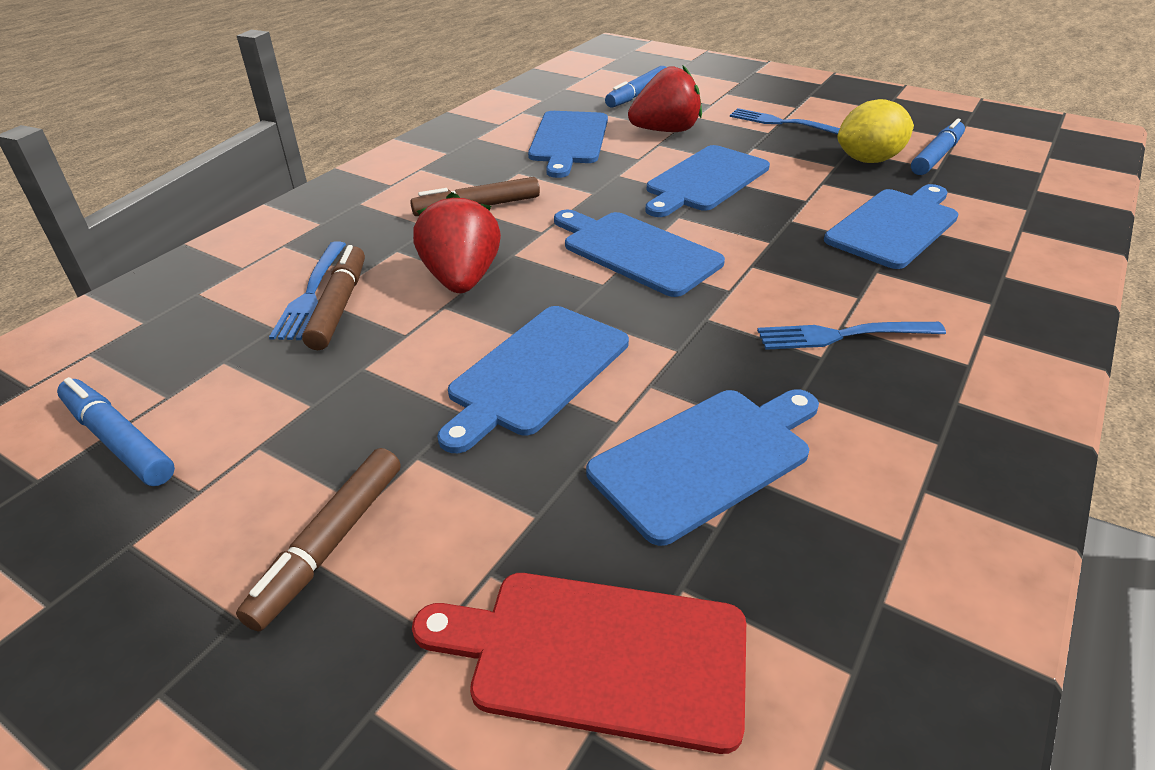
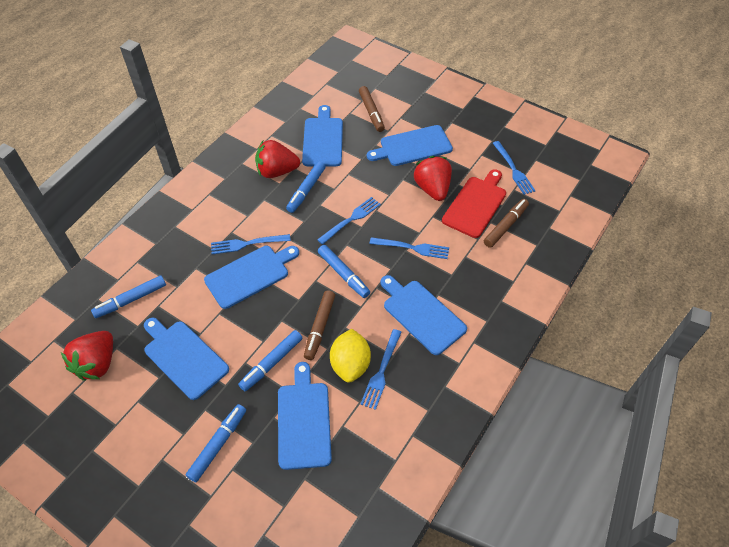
blue fork: 3 -> 5
blue marker: 3 -> 5
red strawberry: 2 -> 3

